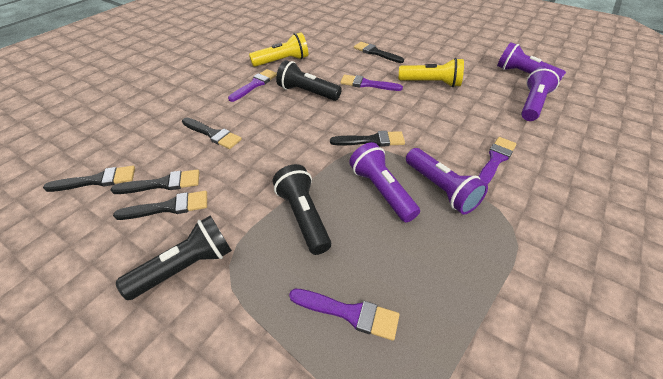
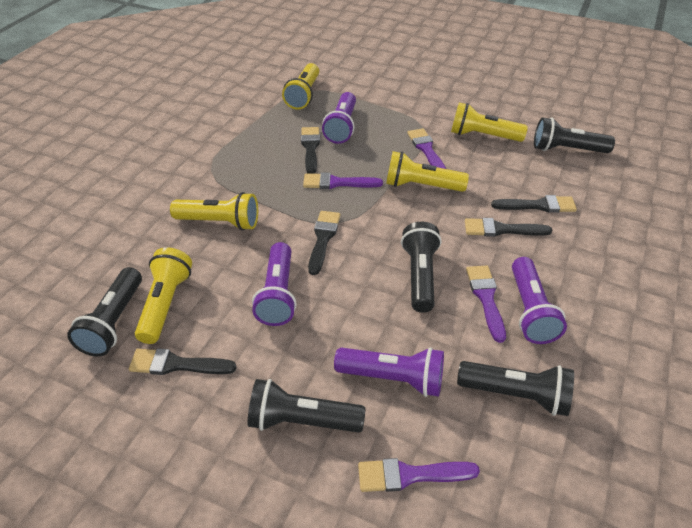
black brush: 6 -> 5
black flashlight: 3 -> 5
yellow flashlight: 2 -> 5

